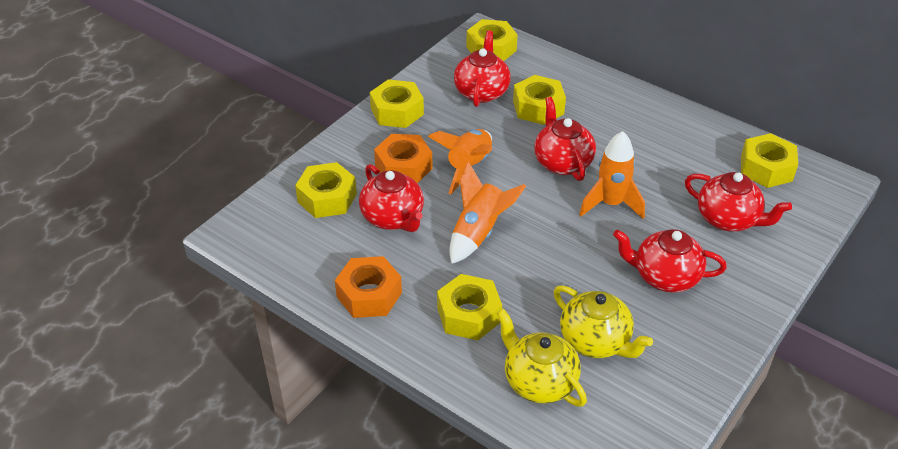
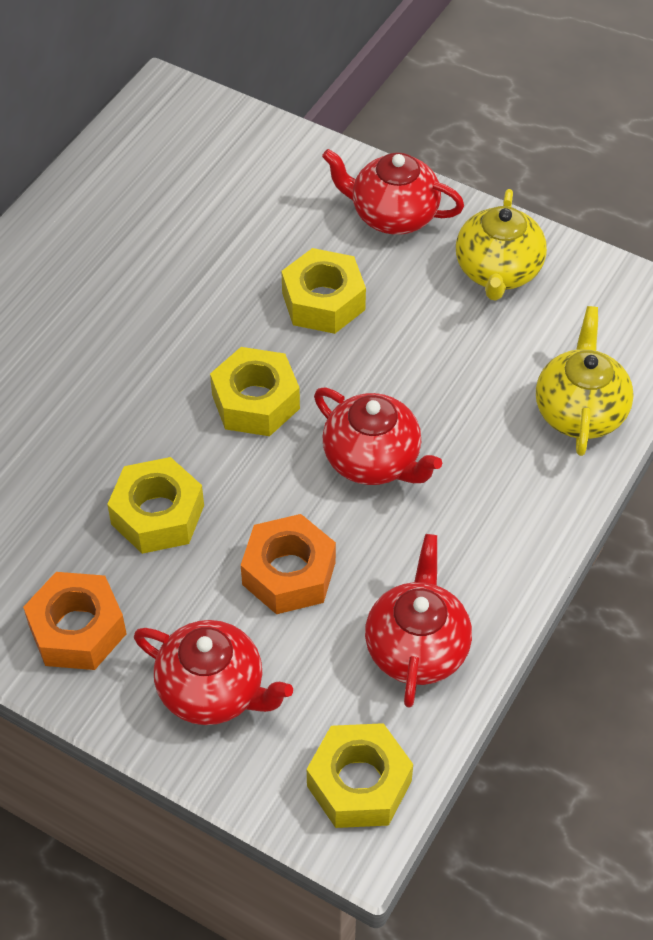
orange rocket: 3 -> 0
red teapot: 5 -> 4
yellow nut: 6 -> 4

